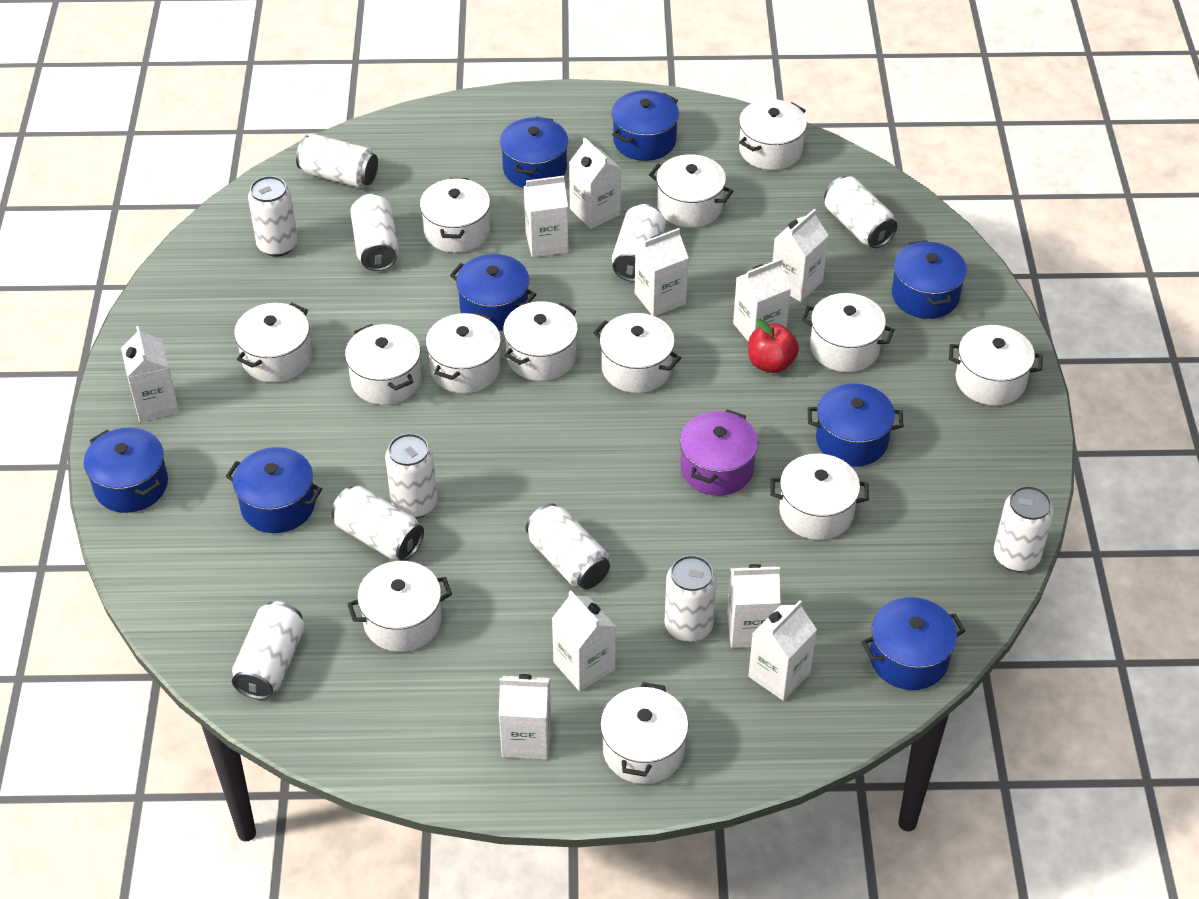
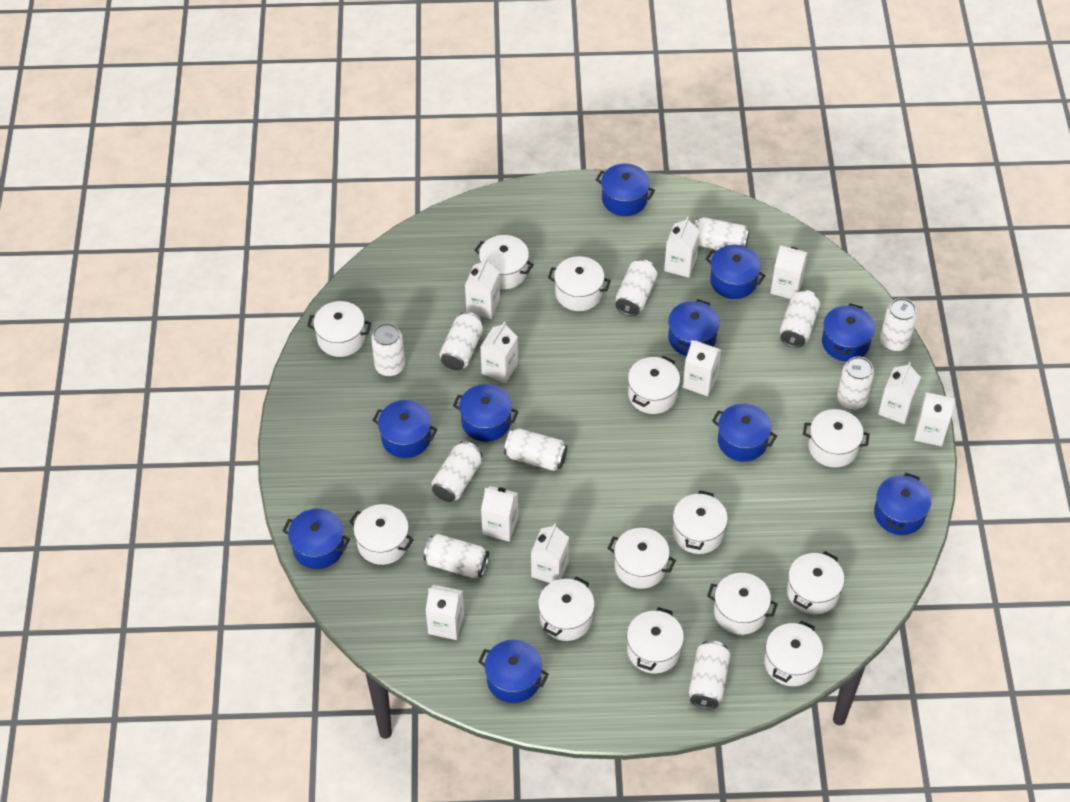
blue pot: 8 -> 10
purple pot: 1 -> 0
red apple: 1 -> 0

